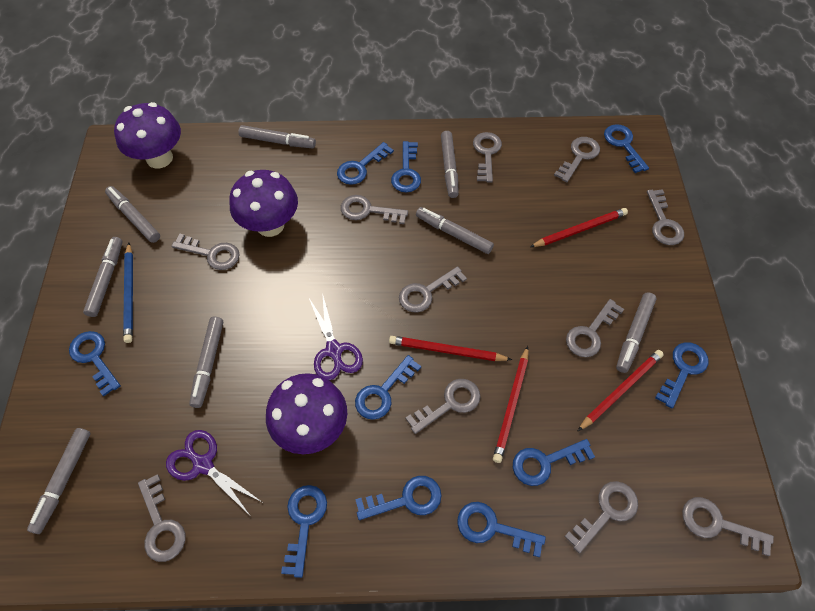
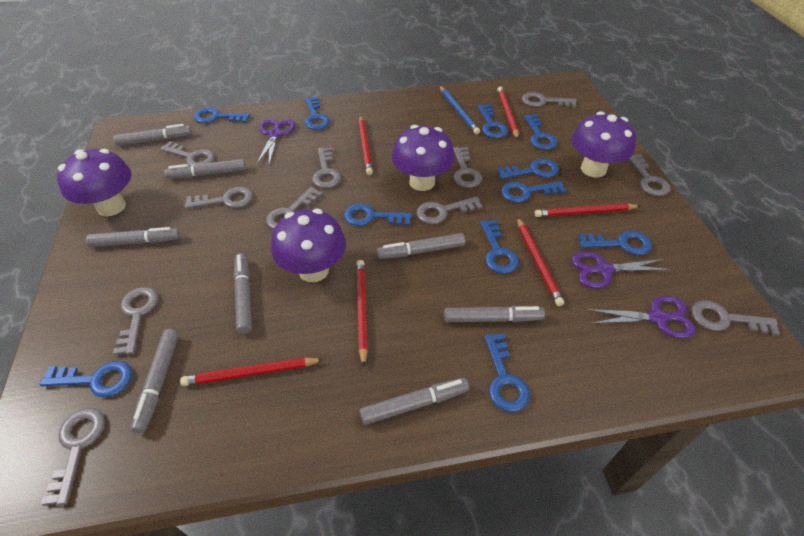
blue key: 10 -> 11
purple mushroom: 3 -> 4
purple scissors: 2 -> 3
red pencil: 4 -> 6

